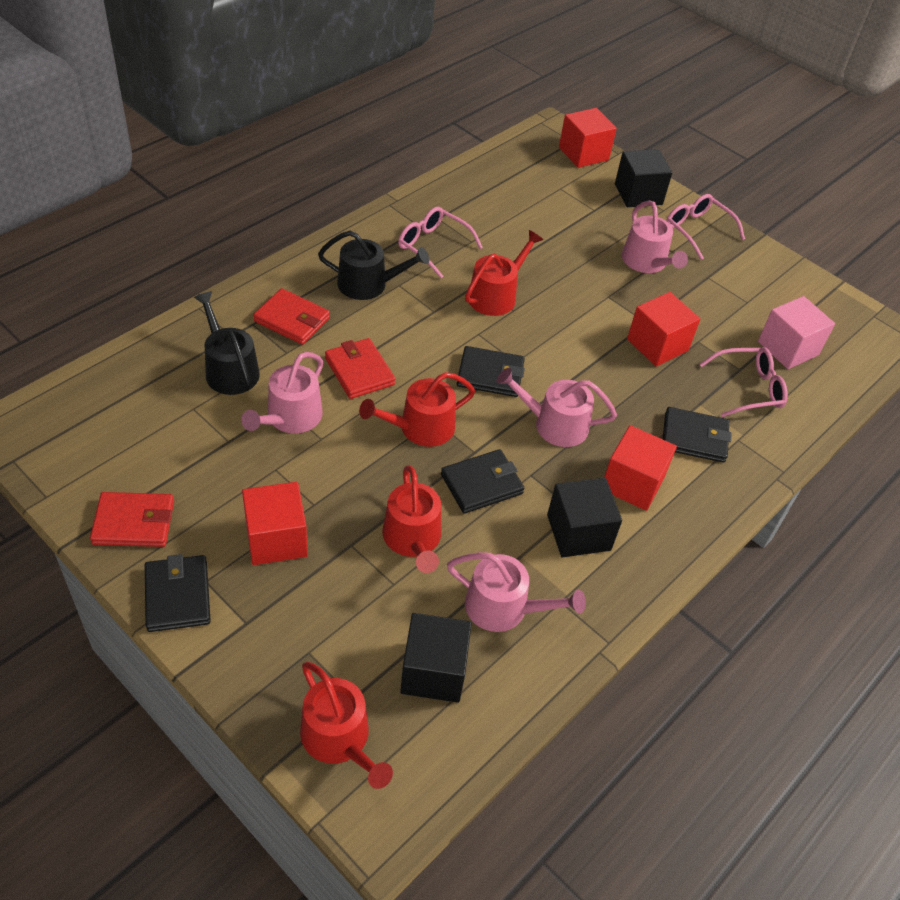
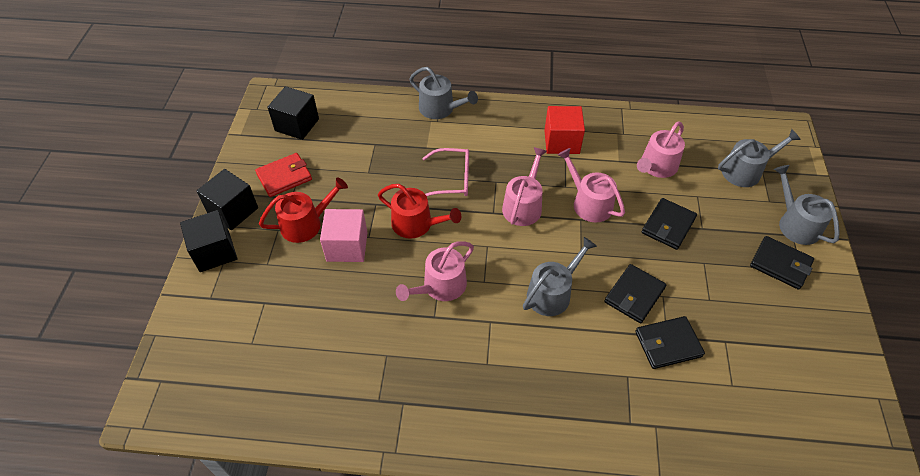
black watering can: 2 -> 0
grey watering can: 0 -> 4
pink glasses: 3 -> 1
red cube: 4 -> 1
red wallet: 3 -> 1
red watering can: 4 -> 2

